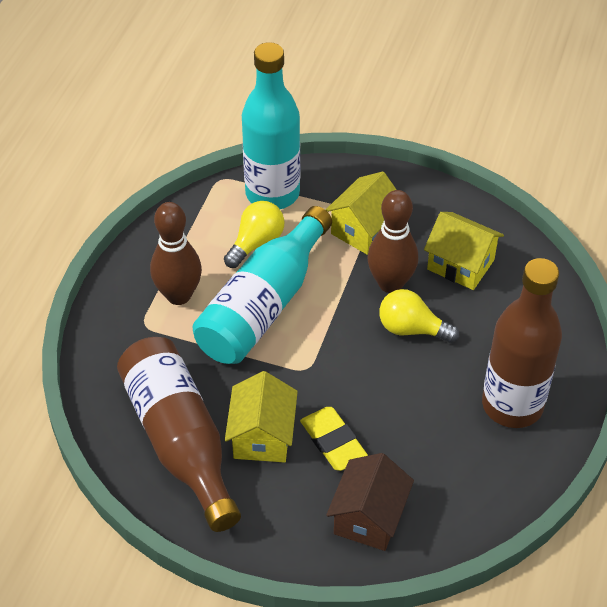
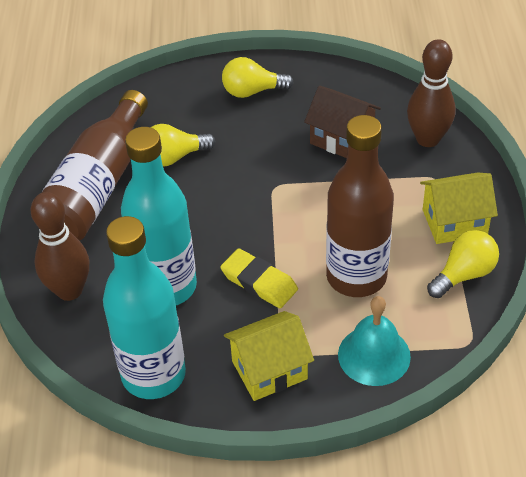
turquoise bell: 0 -> 1
yellow house: 3 -> 2
yellow light bulb: 2 -> 3

